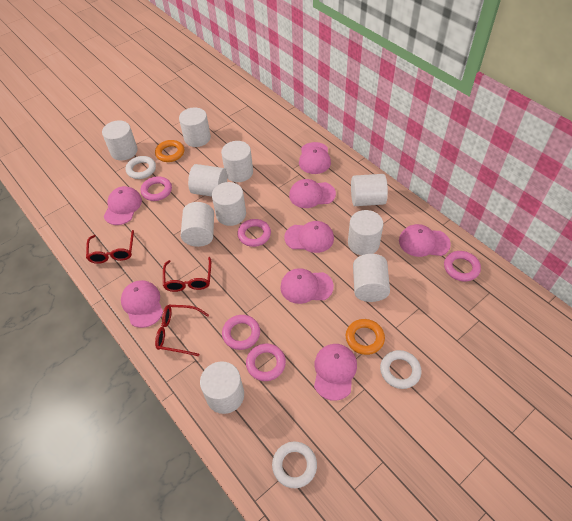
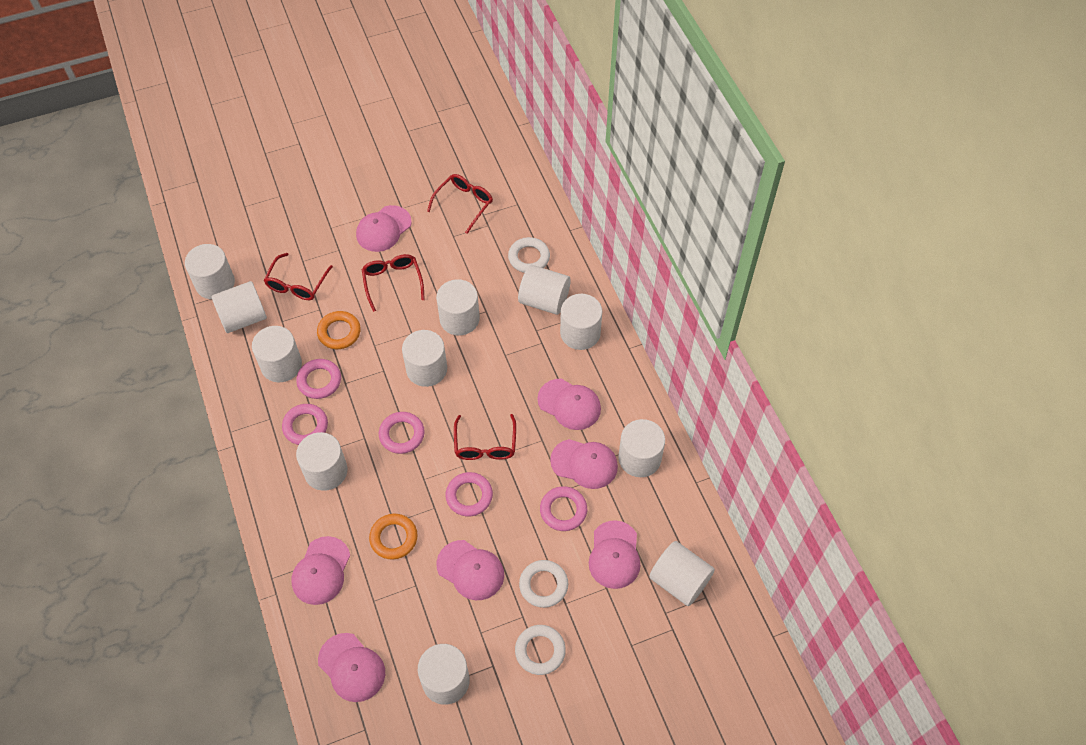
pink cap: 8 -> 7
red glasses: 3 -> 4
white cylinder: 10 -> 11

